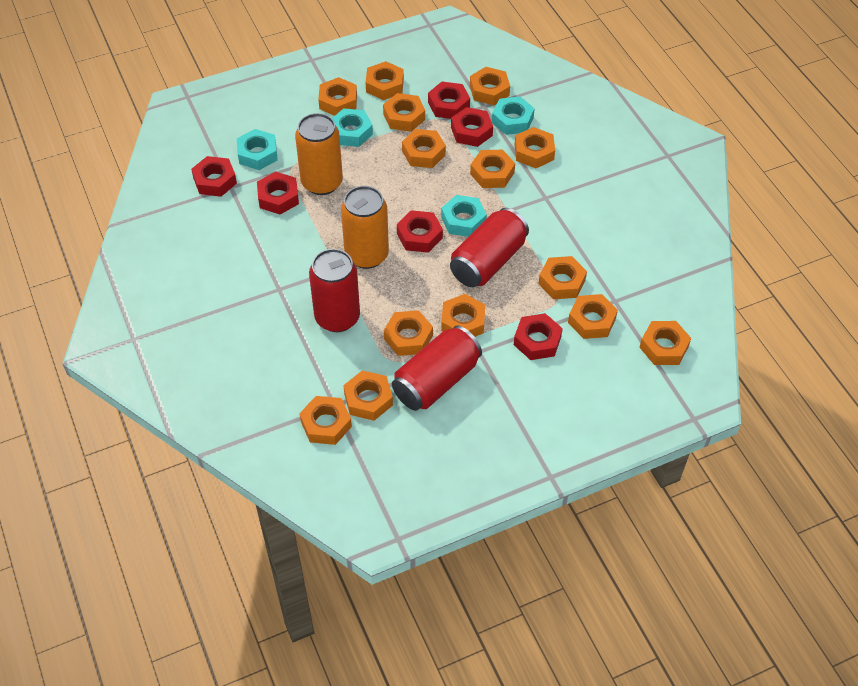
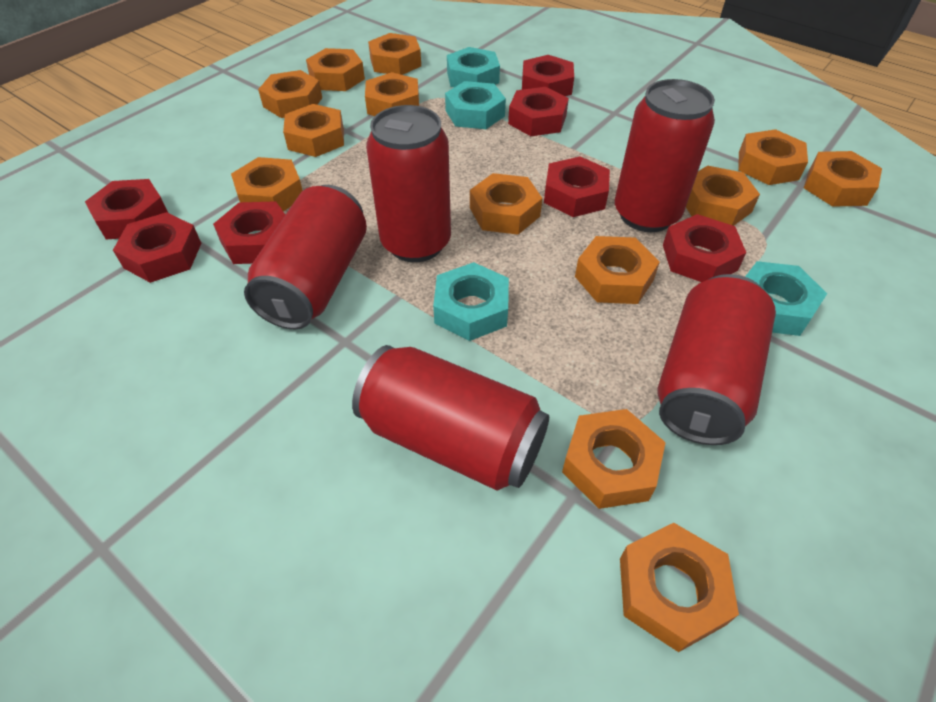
orange can: 2 -> 0
orange nut: 14 -> 13
red can: 3 -> 5
red nut: 6 -> 7

